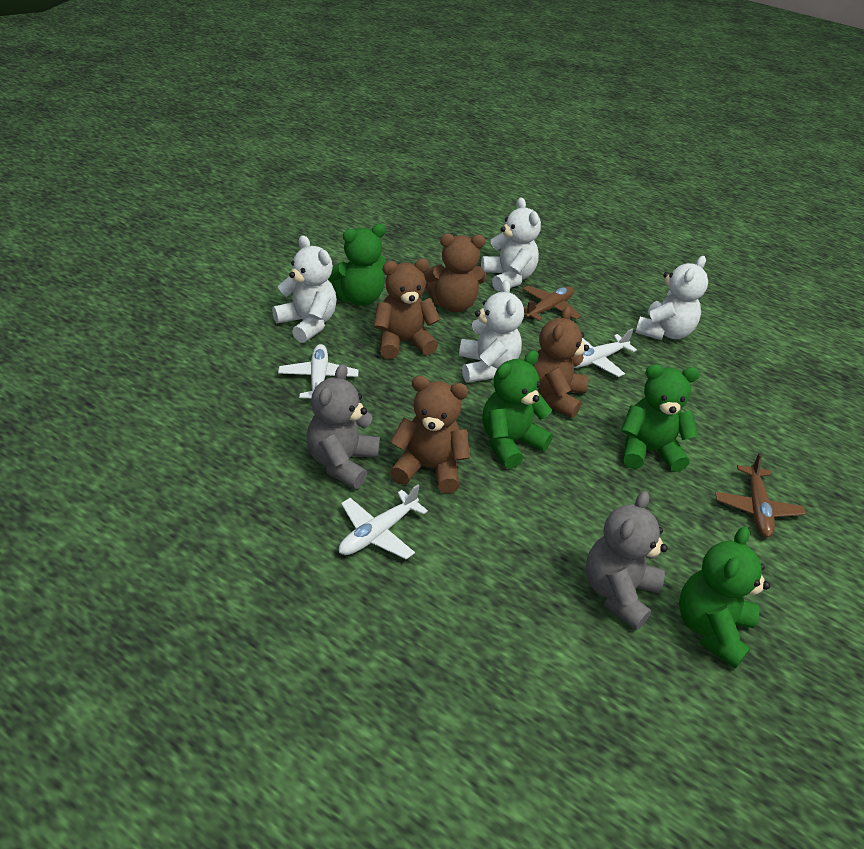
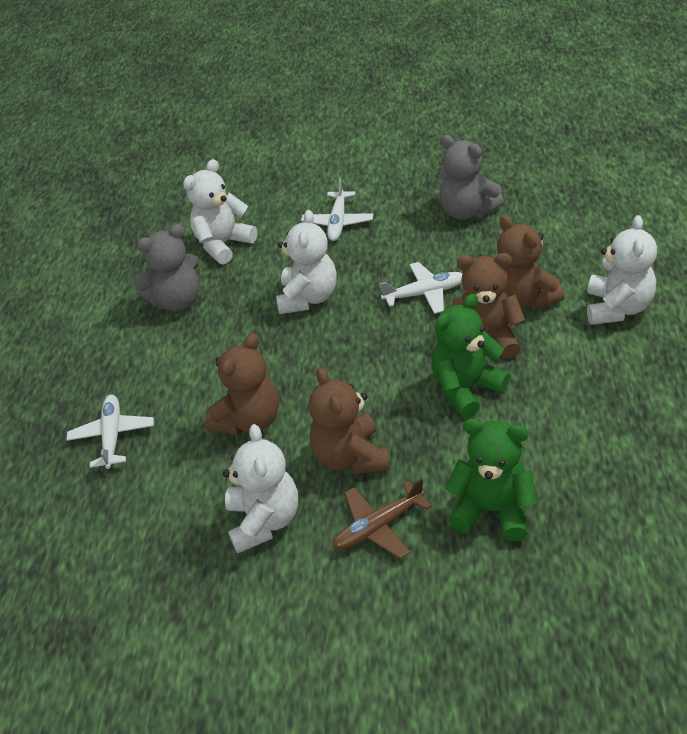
brown plane: 2 -> 1
green teddy bear: 4 -> 2

